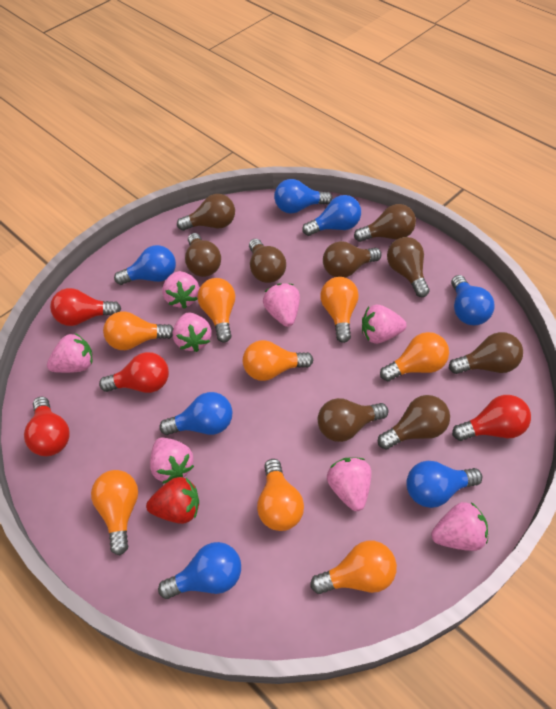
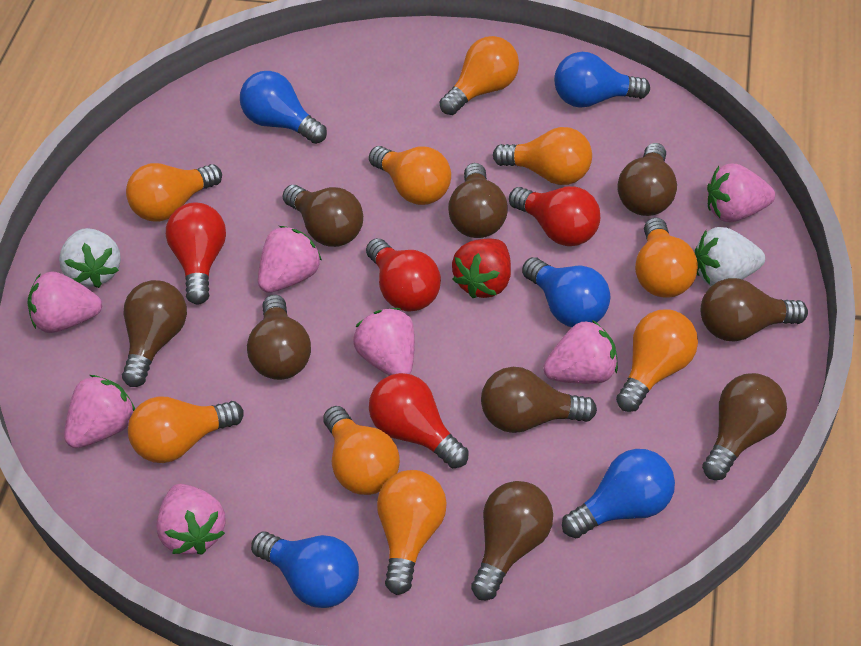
blue light bulb: 7 -> 5
orange light bulb: 8 -> 9
pink strawberry: 8 -> 7
white strawberry: 0 -> 2

